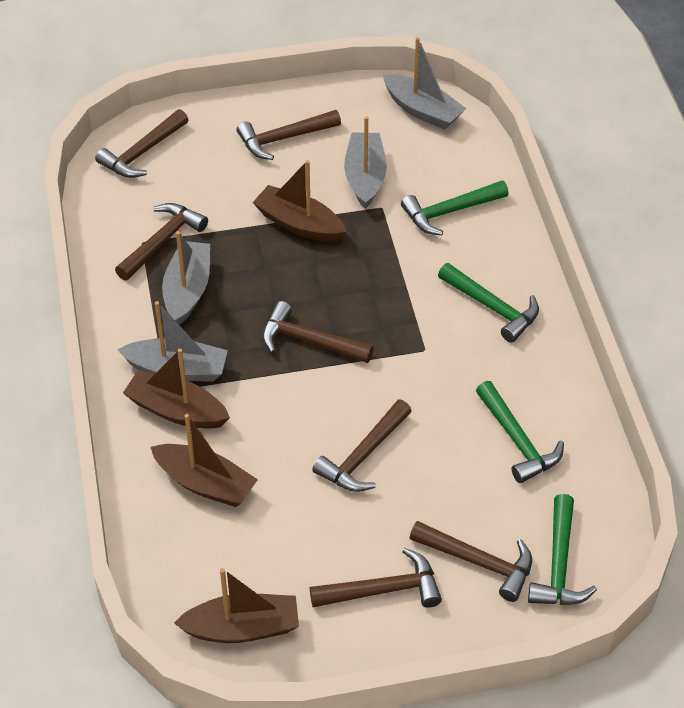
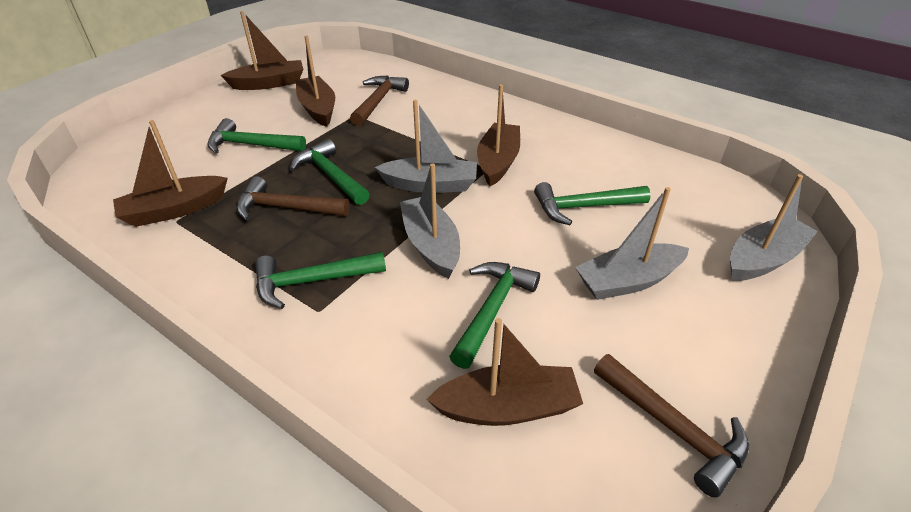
brown boat: 4 -> 5
brown hammer: 7 -> 3
green hammer: 4 -> 5

